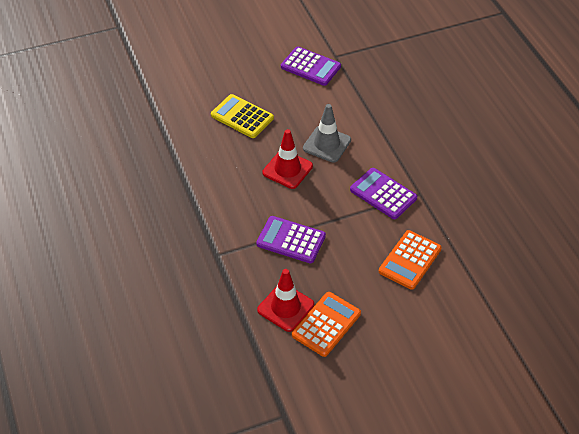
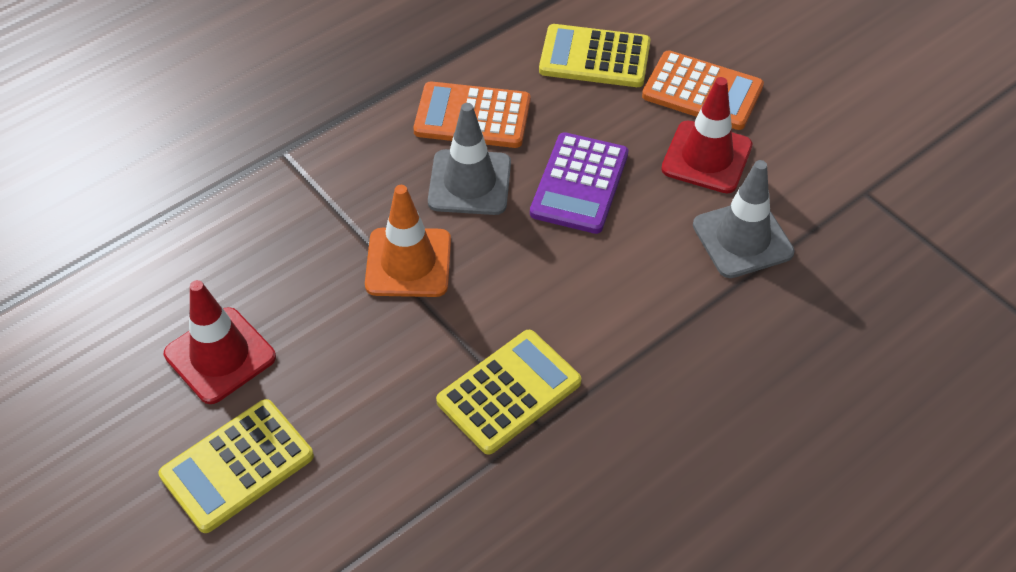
grey traffic cone: 1 -> 2
orange traffic cone: 0 -> 1
purple calculator: 3 -> 1
yellow calculator: 1 -> 3

